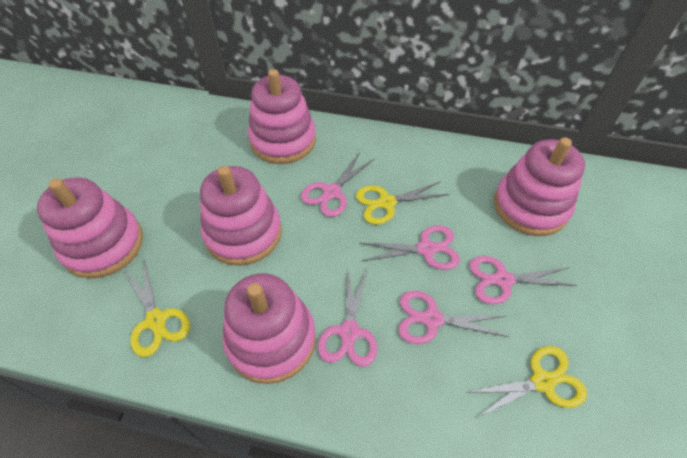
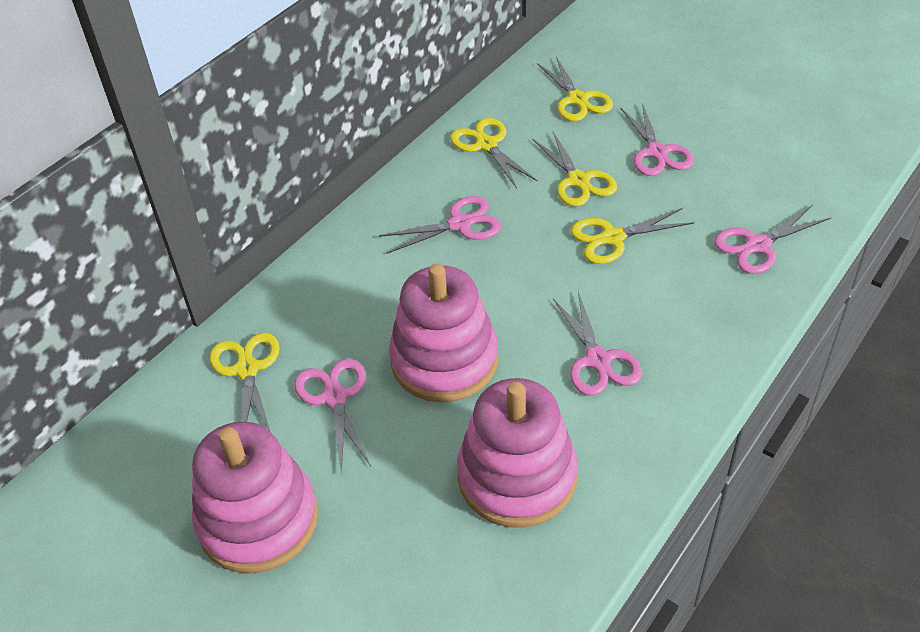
pink stacking toy: 5 -> 3
yellow scissors: 3 -> 5

